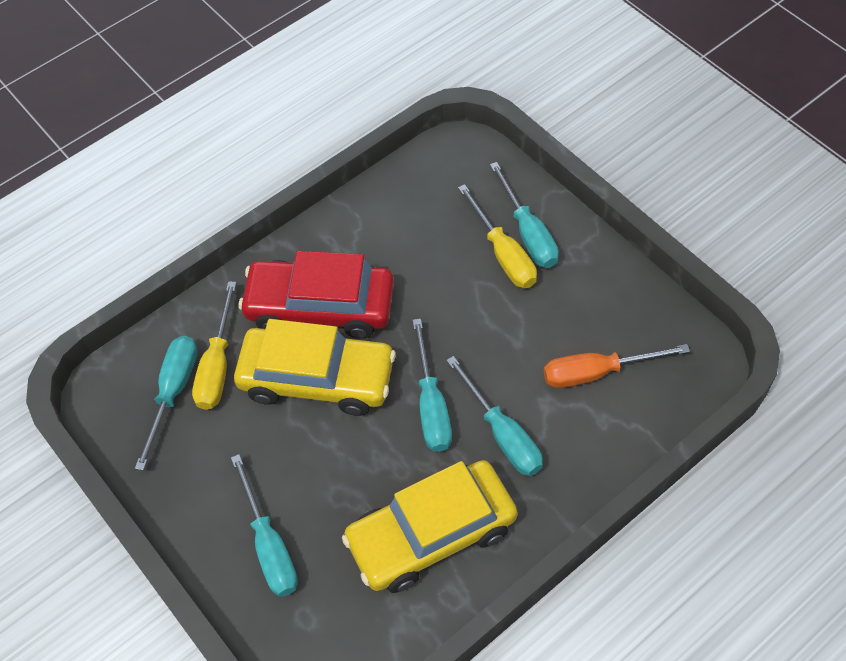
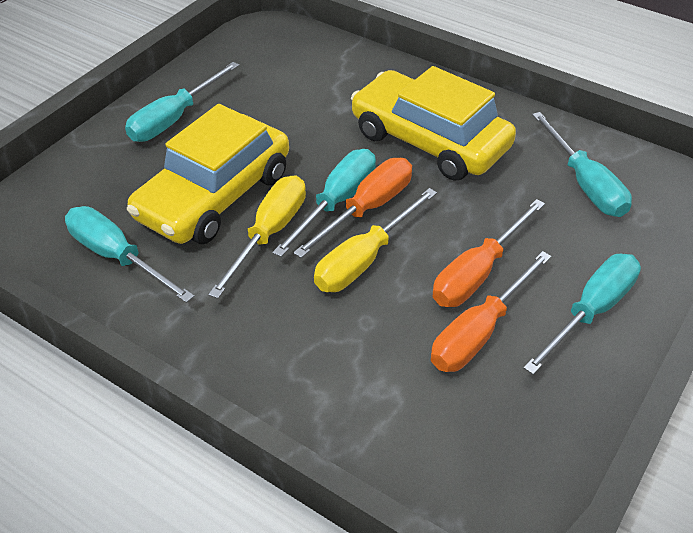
orange screwdriver: 1 -> 3
red car: 1 -> 0

